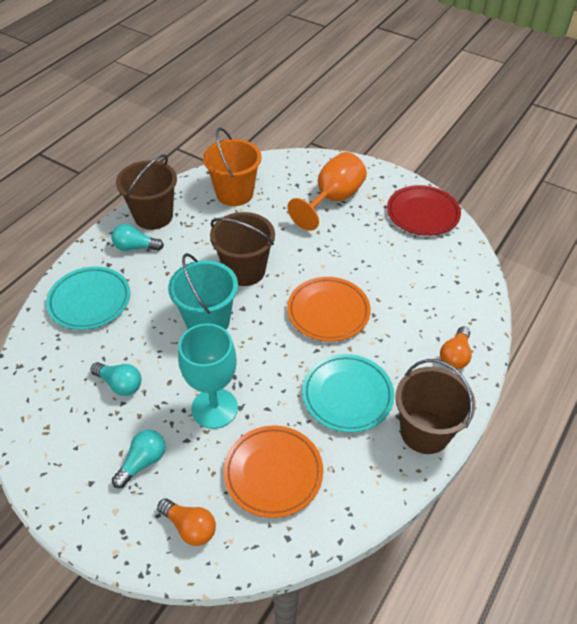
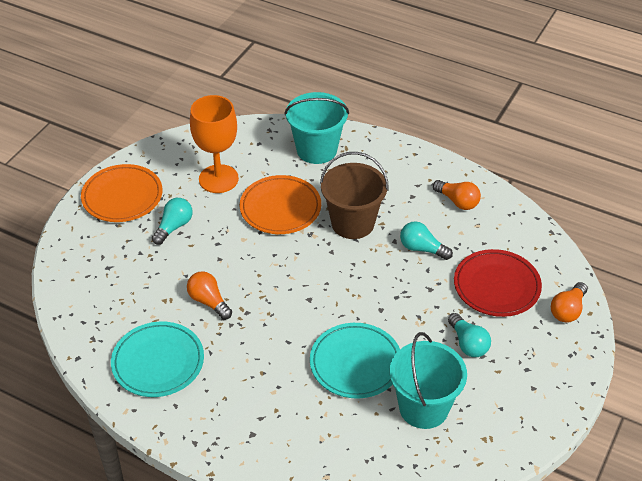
brown bucket: 3 -> 1
orange bucket: 1 -> 0
orange light bulb: 2 -> 3
turquoise bucket: 1 -> 2
turquoise goblet: 1 -> 0

